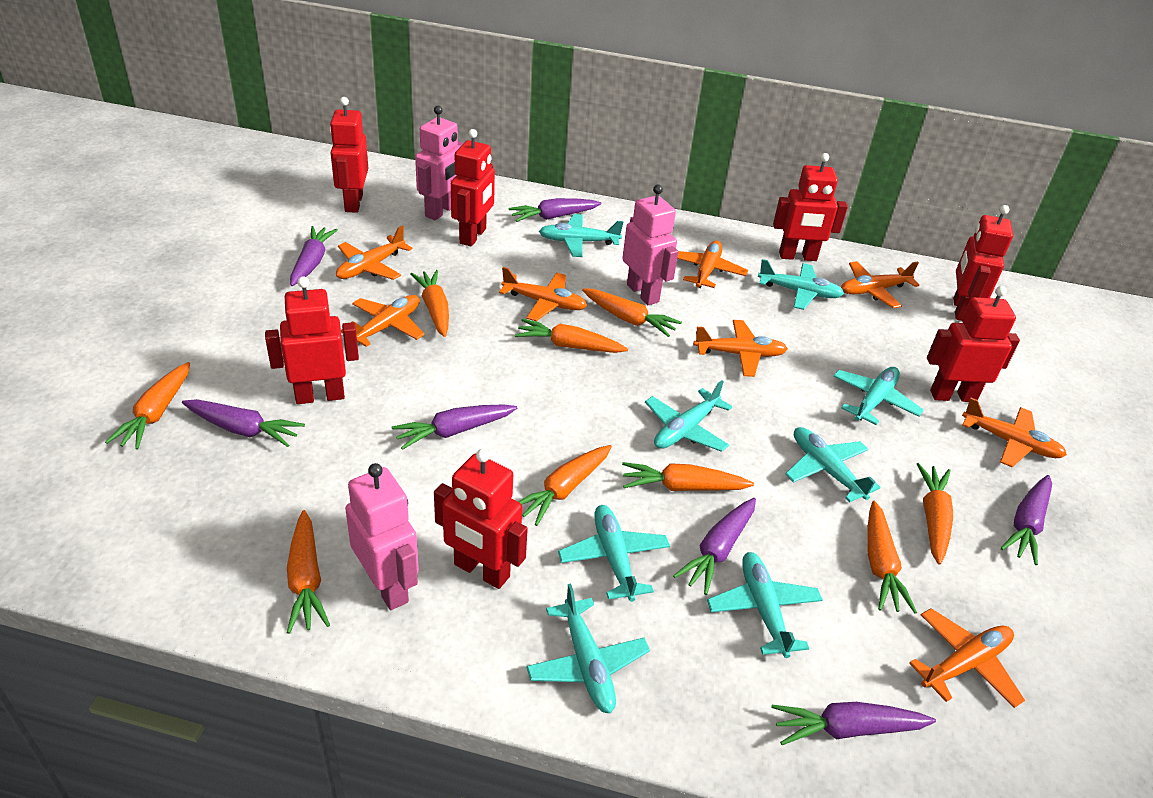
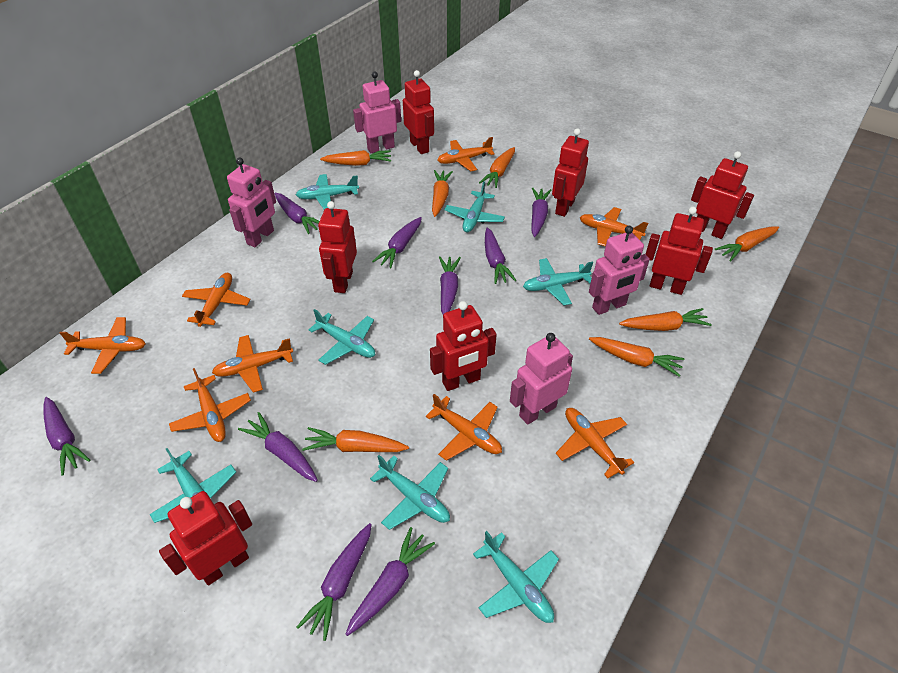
orange carrot: 9 -> 7
pink robot: 3 -> 4
purple carrot: 7 -> 9
turquoise plane: 8 -> 7

